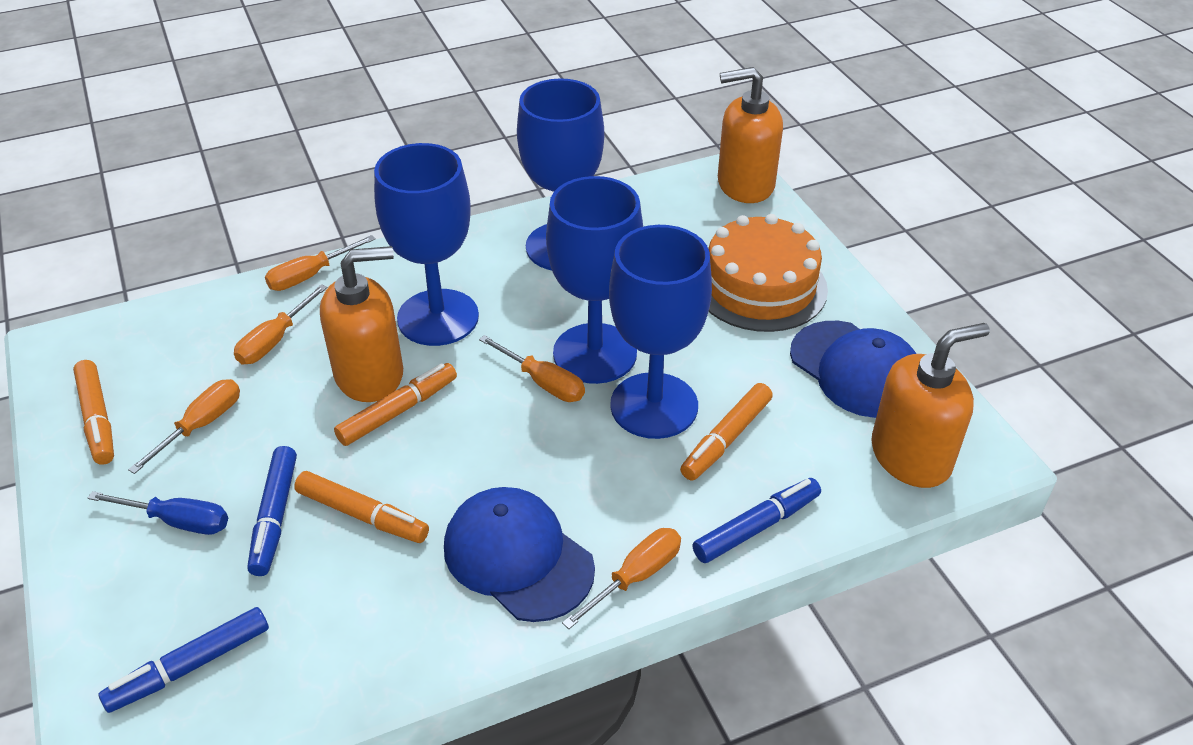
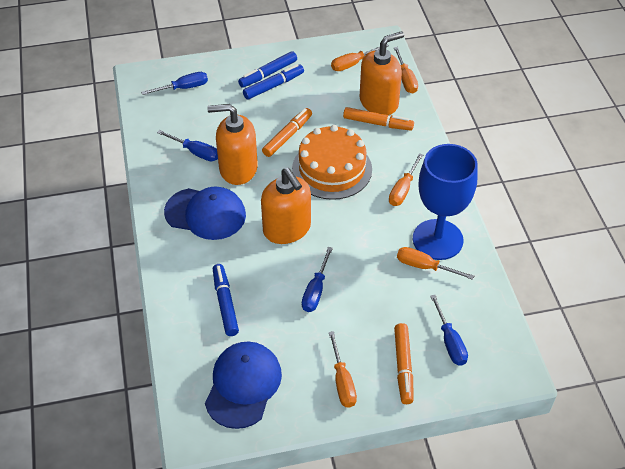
blue goblet: 4 -> 1
blue screwdriver: 1 -> 4
orange marker: 4 -> 3

